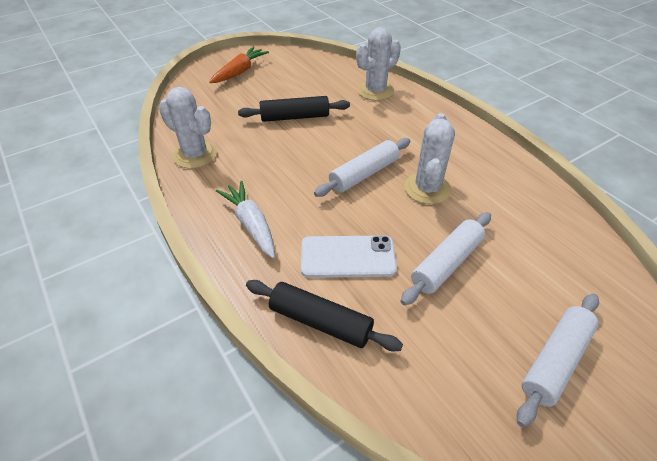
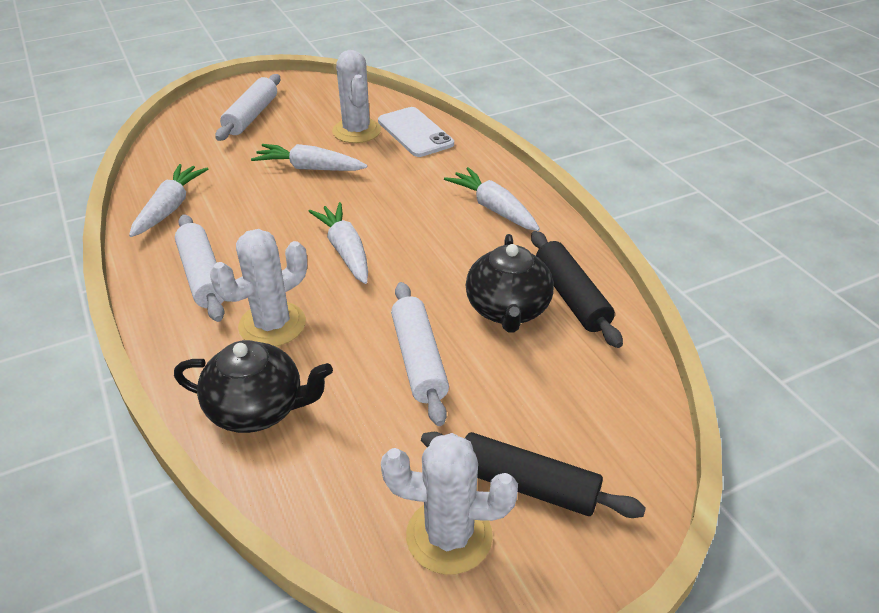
black teapot: 0 -> 2
orange carrot: 1 -> 0
white carrot: 1 -> 4

